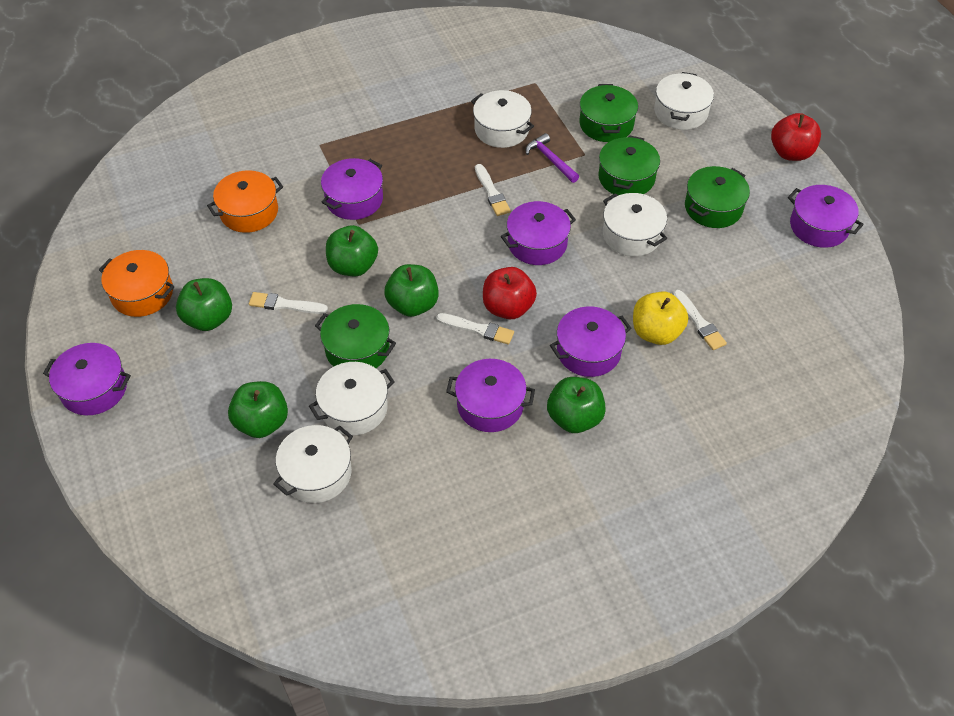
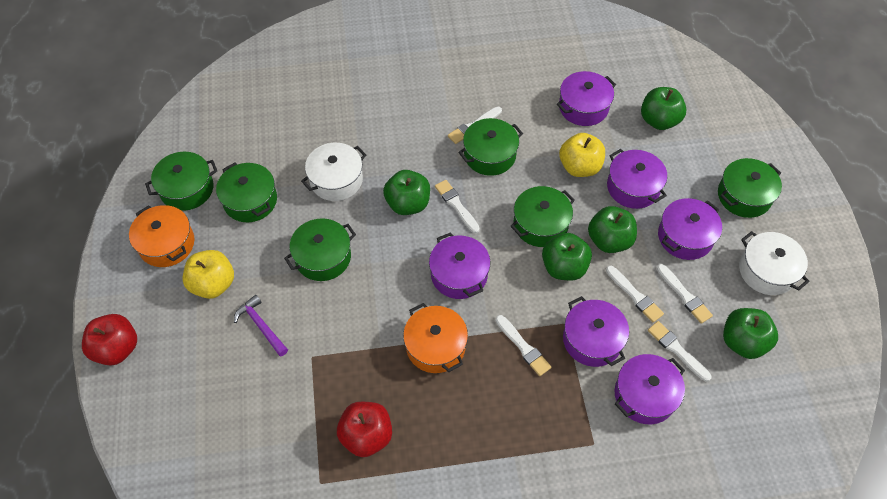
green pot: 4 -> 6
white brush: 4 -> 6
white pot: 5 -> 2
yellow apple: 1 -> 2

